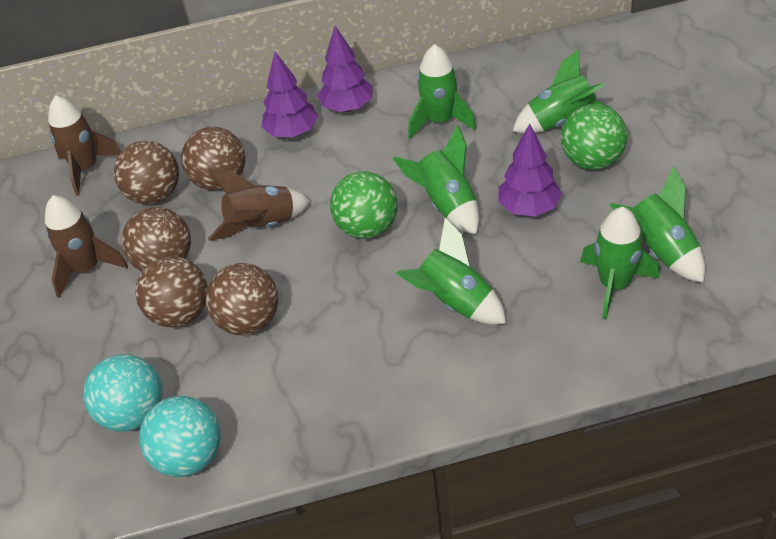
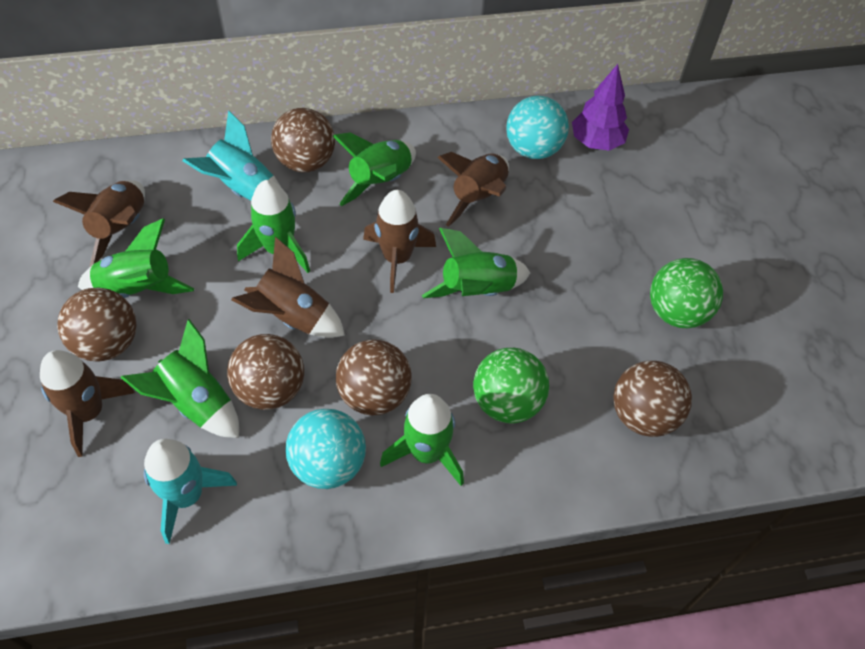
brown rocket: 3 -> 5
purple tree: 3 -> 1
turquoise rocket: 0 -> 2

